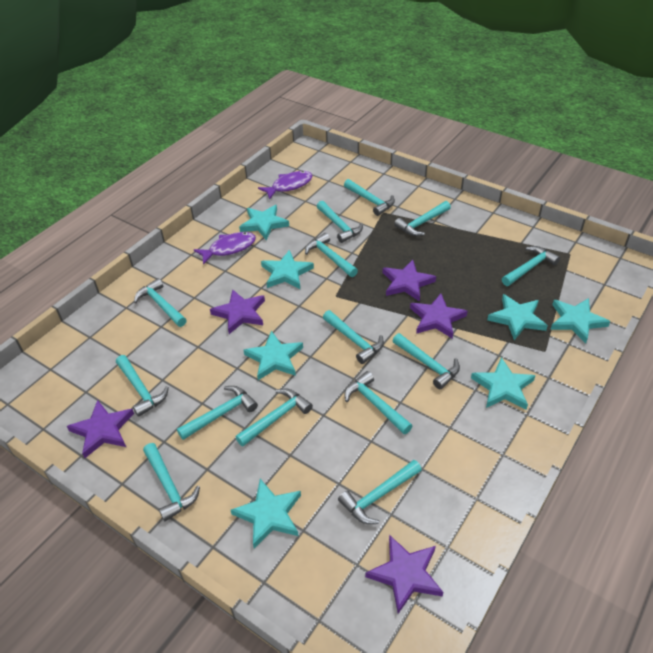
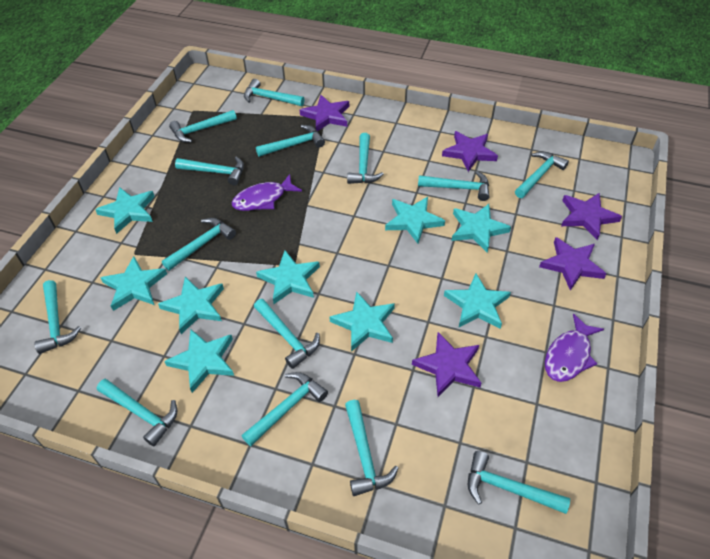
turquoise star: 7 -> 9

